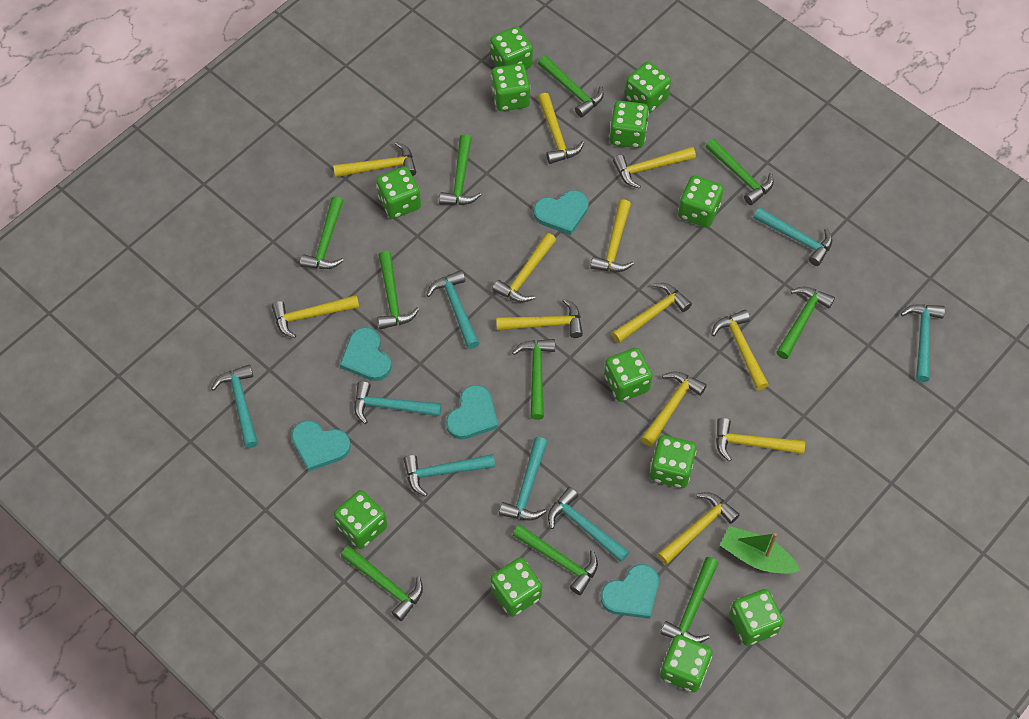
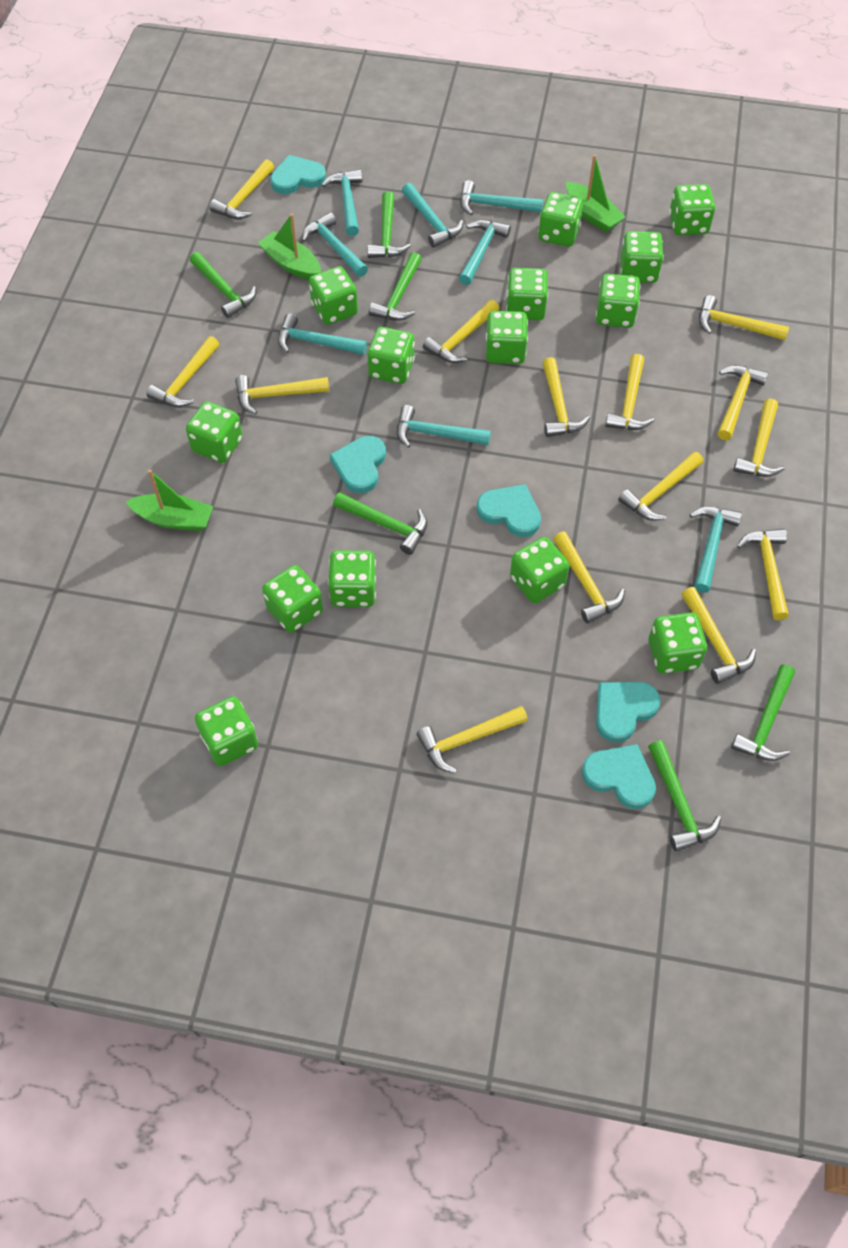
green boat: 1 -> 3
green dice: 12 -> 14
green hammer: 10 -> 6
yellow hammer: 12 -> 14

